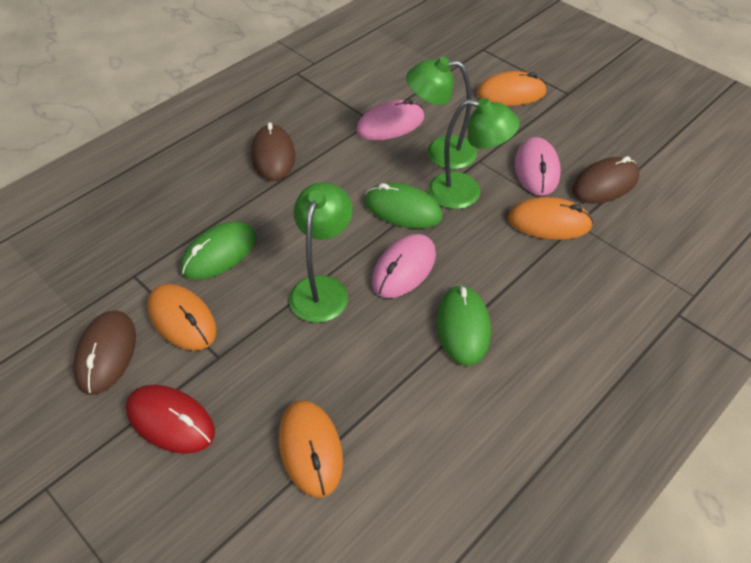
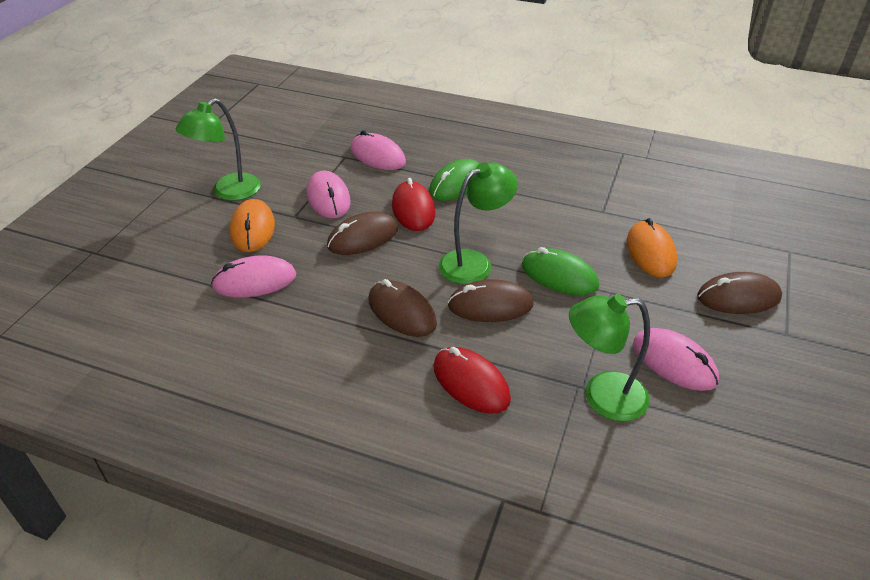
brown mouse: 3 -> 4
green mouse: 3 -> 2
orange mouse: 4 -> 2
pink mouse: 3 -> 4
red mouse: 1 -> 2

